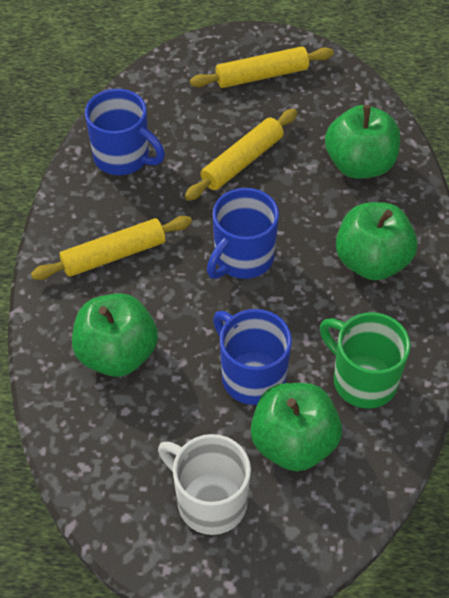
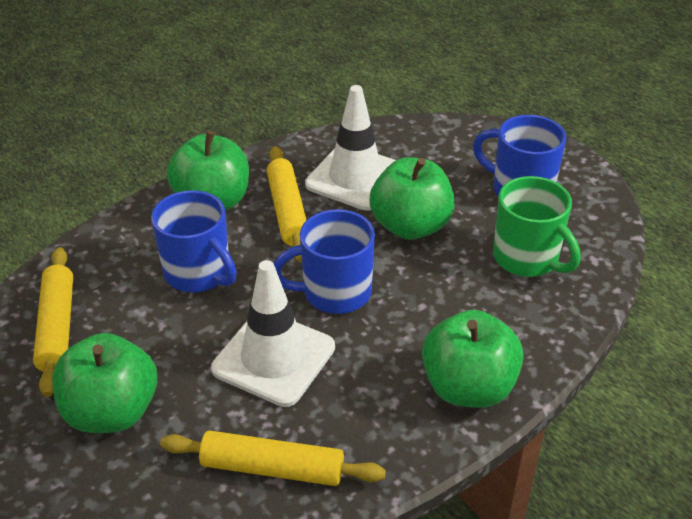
white mug: 1 -> 0
white traffic cone: 0 -> 2

